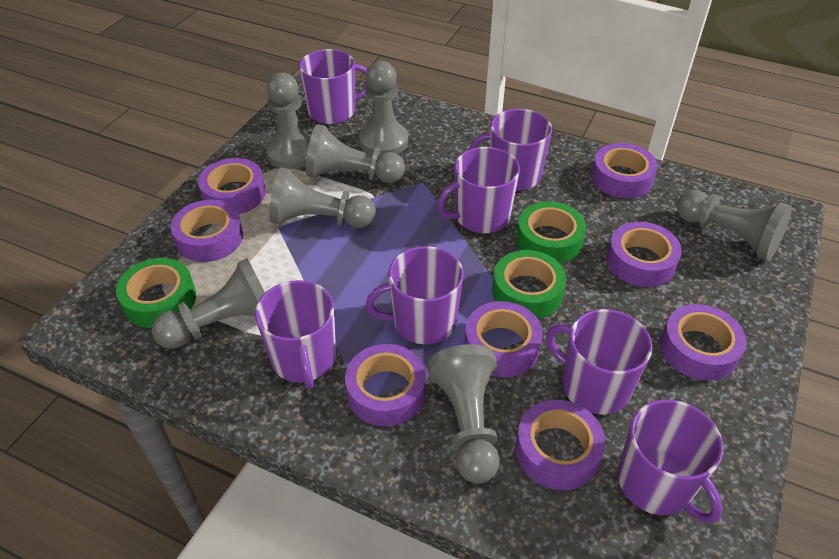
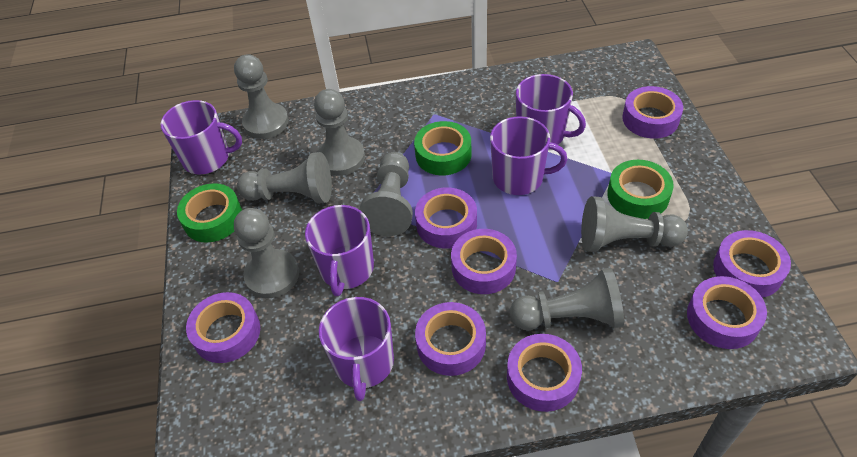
purple mug: 7 -> 5

